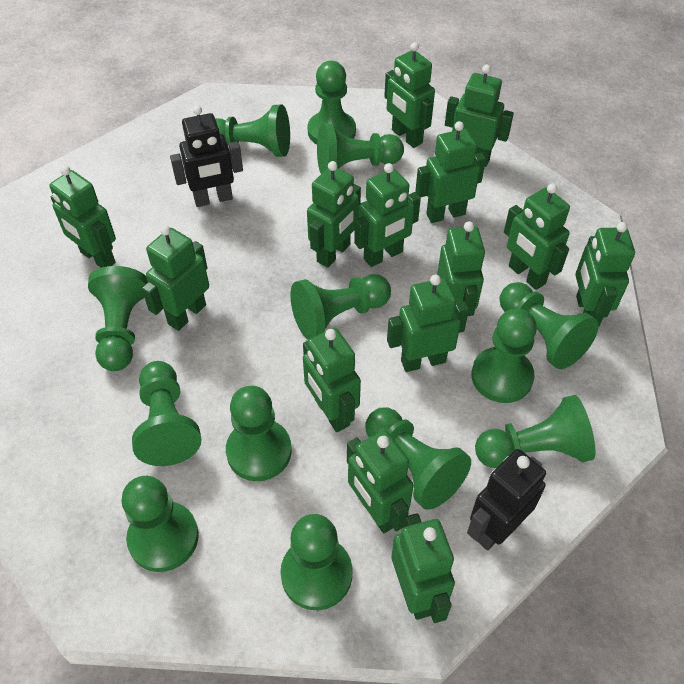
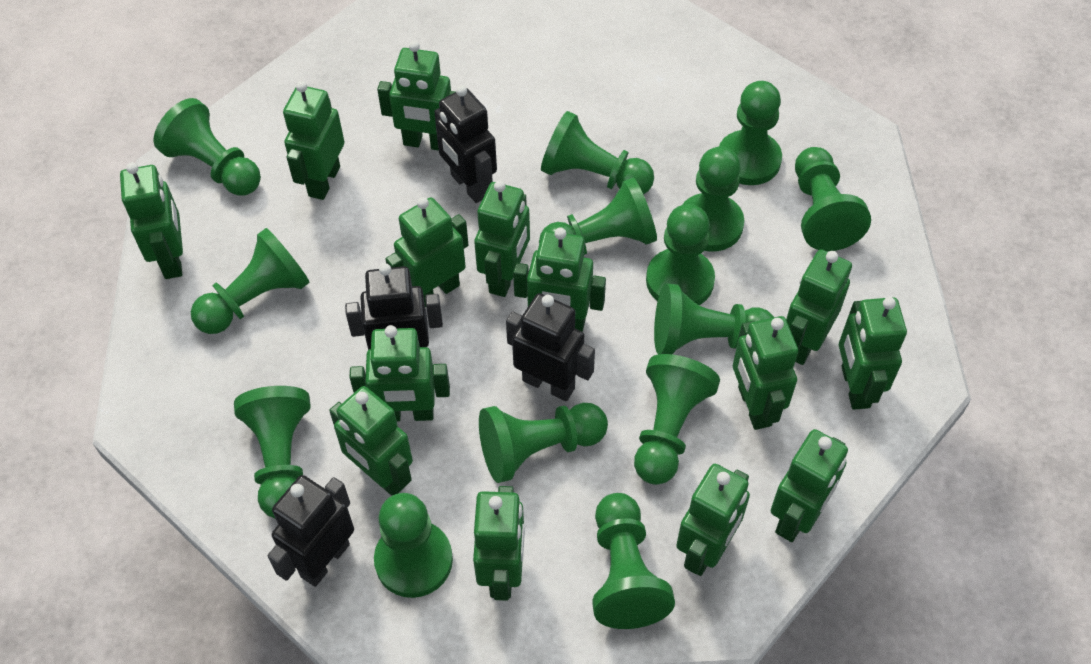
black robot: 2 -> 4
green pawn: 13 -> 14

